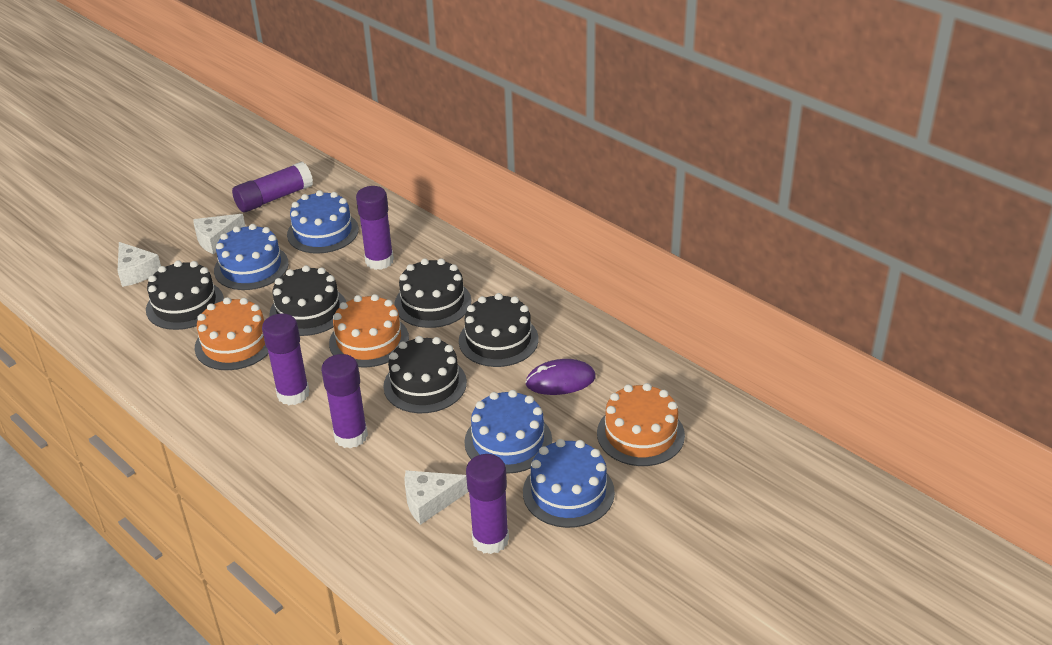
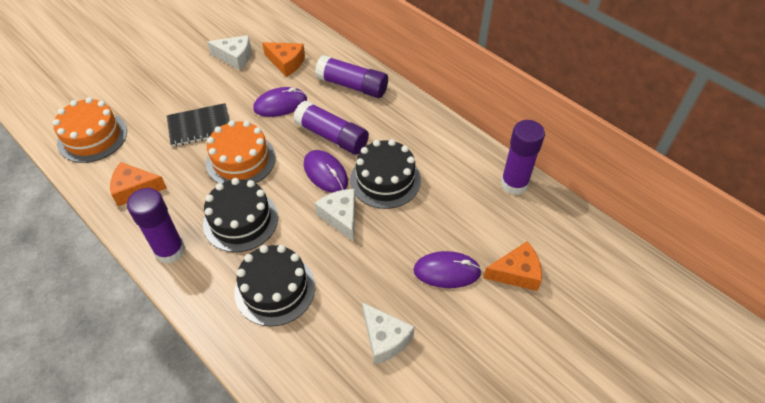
black cake: 5 -> 3
black notebook: 0 -> 1
blue cake: 4 -> 0
orange cake: 3 -> 2
orange cheese: 0 -> 3
purple glue stick: 5 -> 4
purple mouse: 1 -> 3

